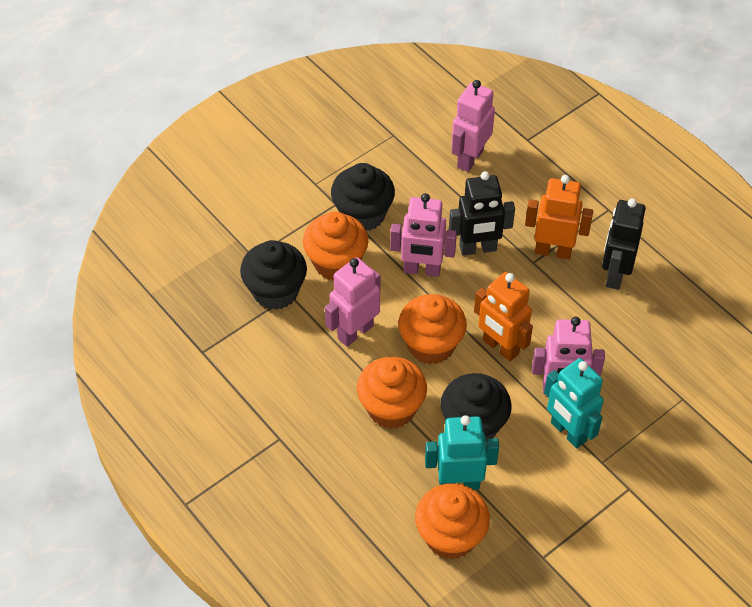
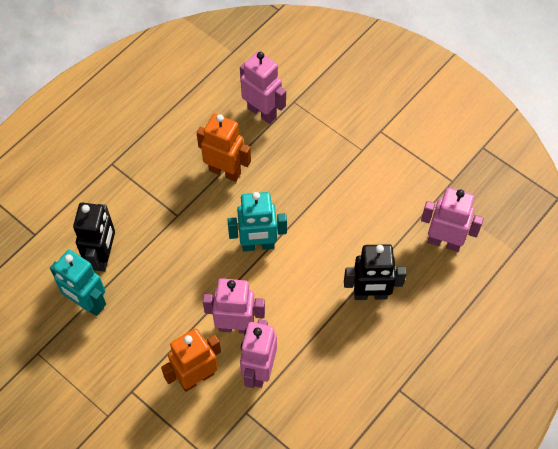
black cupcake: 3 -> 0
orange cupcake: 4 -> 0

